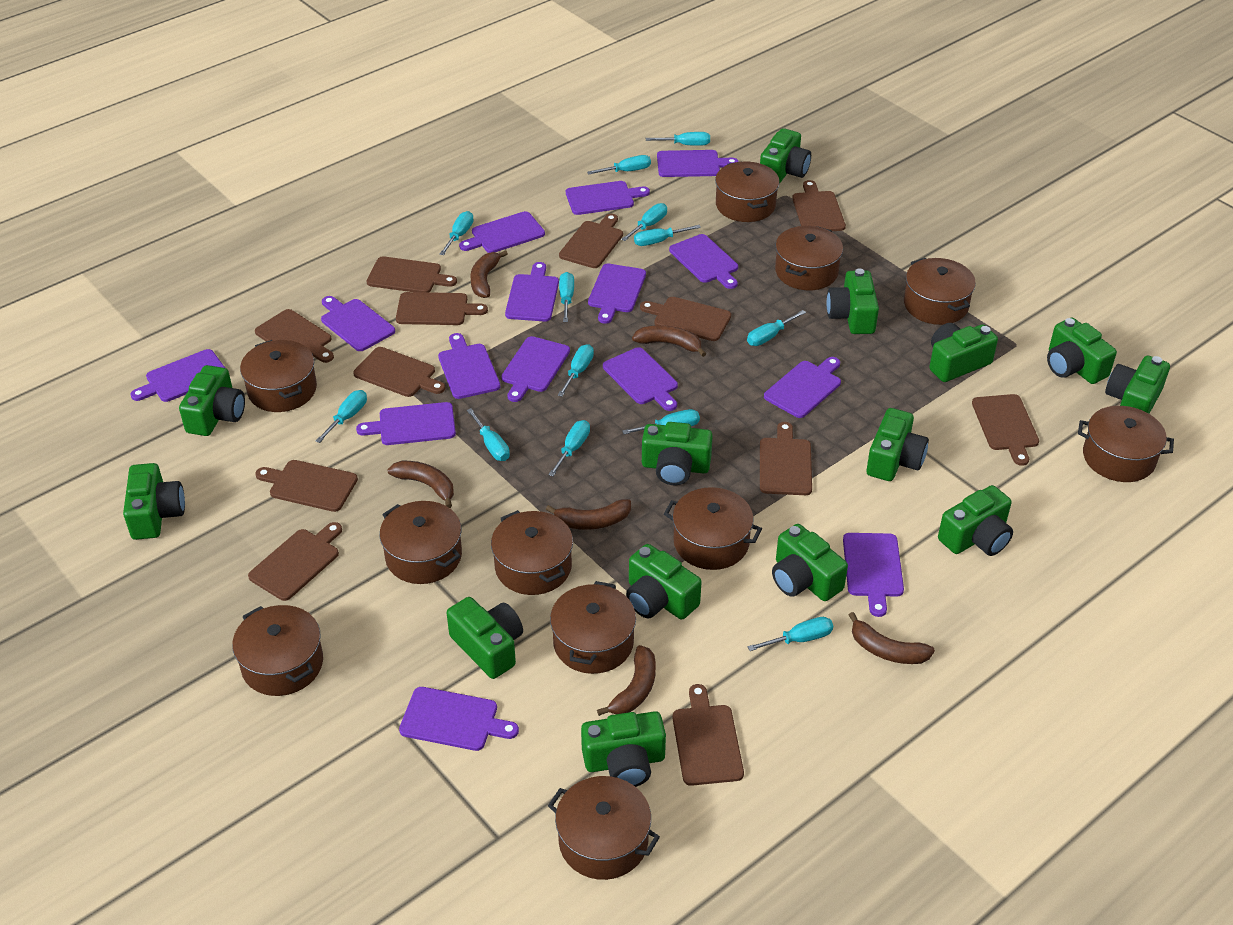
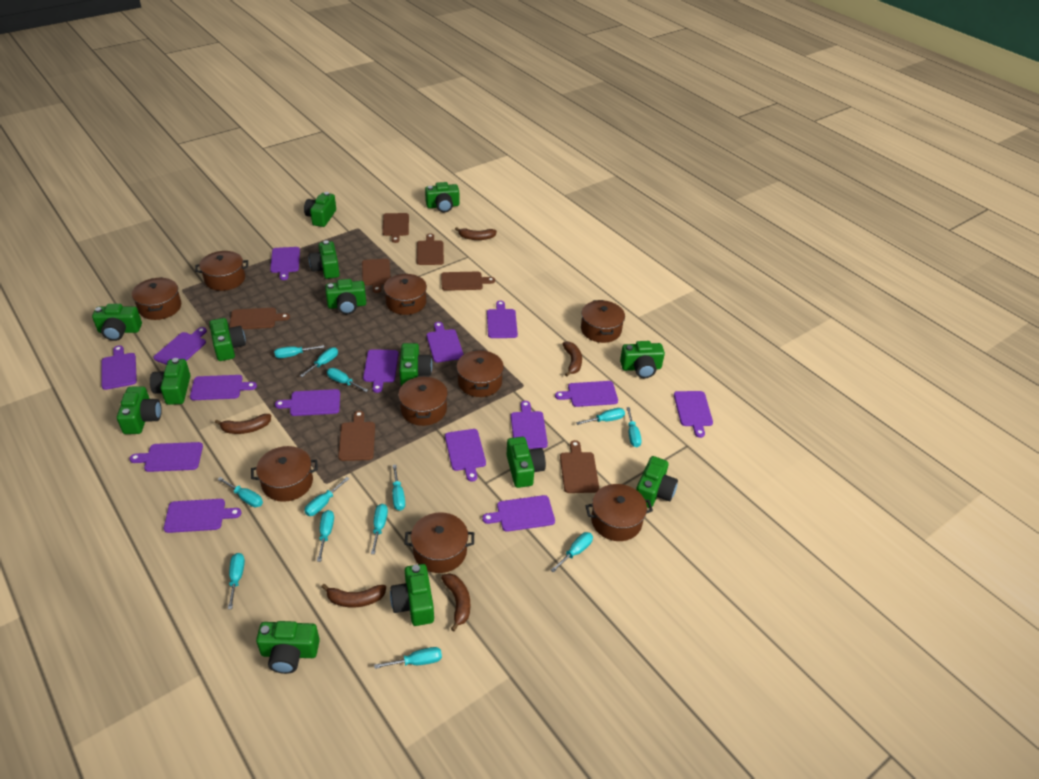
brown banana: 6 -> 5
brown cutting board: 12 -> 7
brown pot: 11 -> 9

